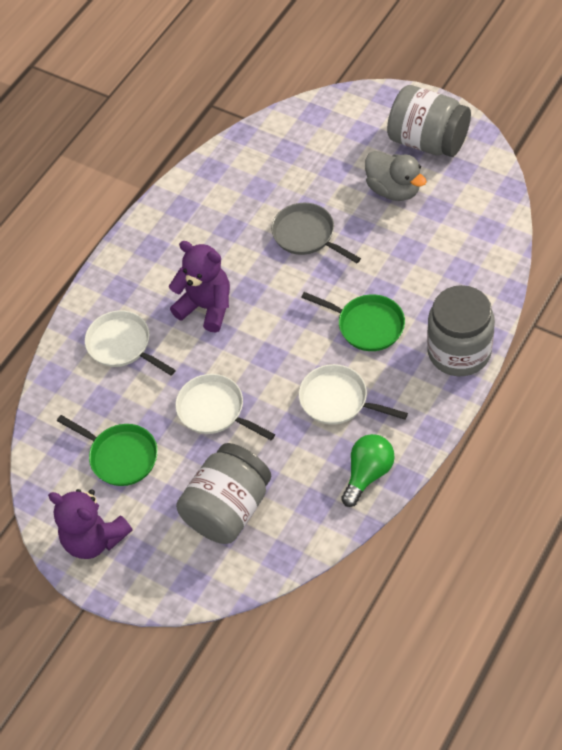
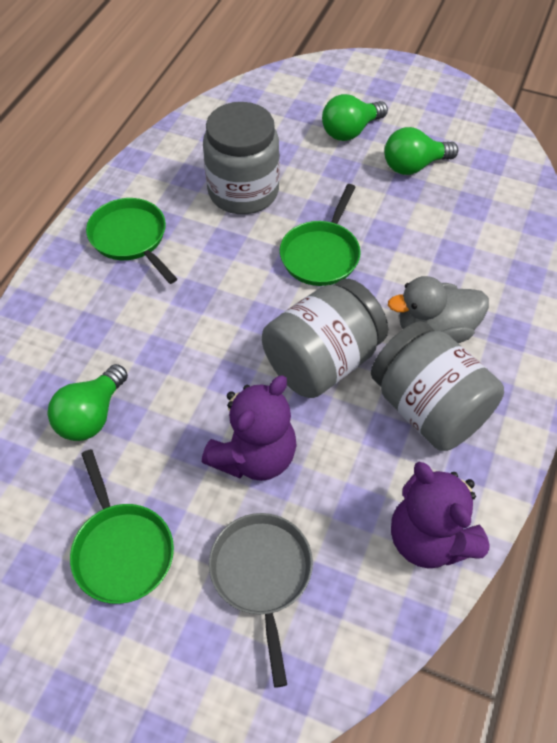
green light bulb: 1 -> 3
green pan: 2 -> 3
white pan: 3 -> 0

